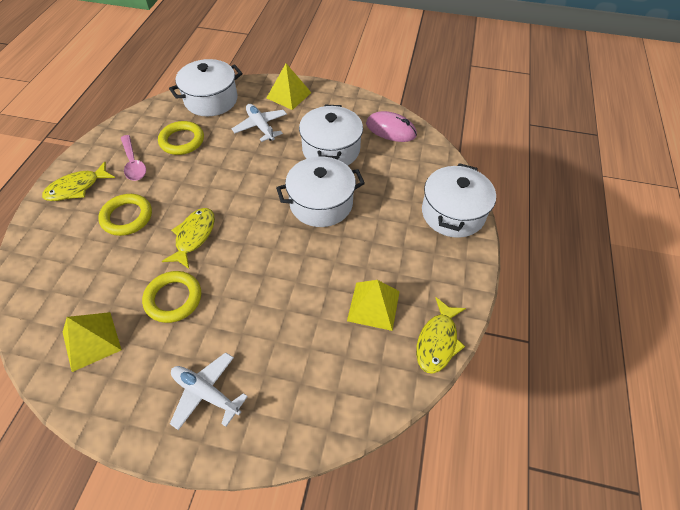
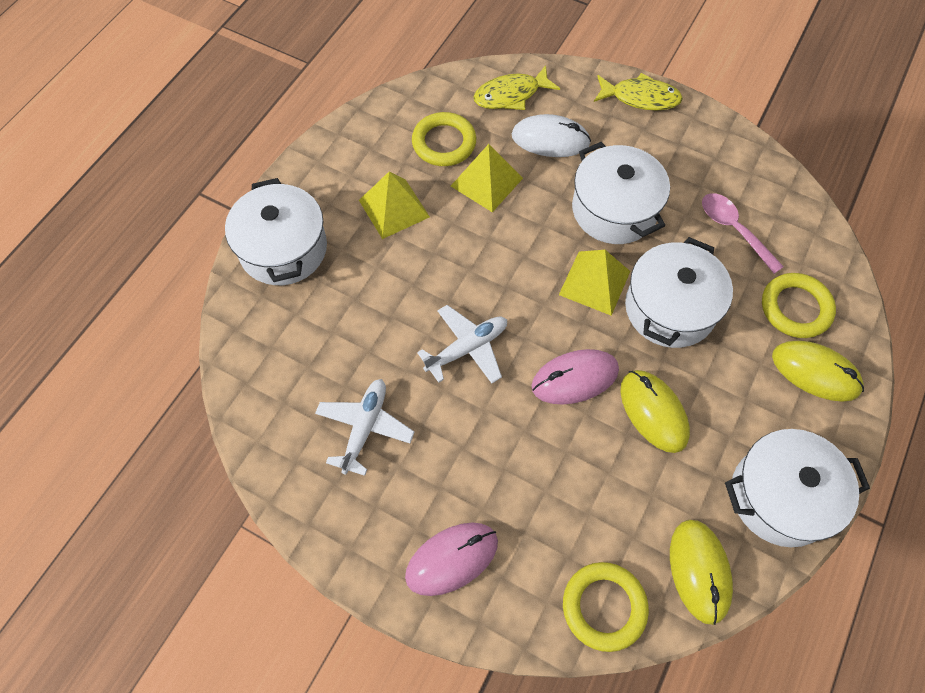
pink mouse: 1 -> 2
white mouse: 0 -> 1
yellow fish: 3 -> 2
yellow mouse: 0 -> 3

